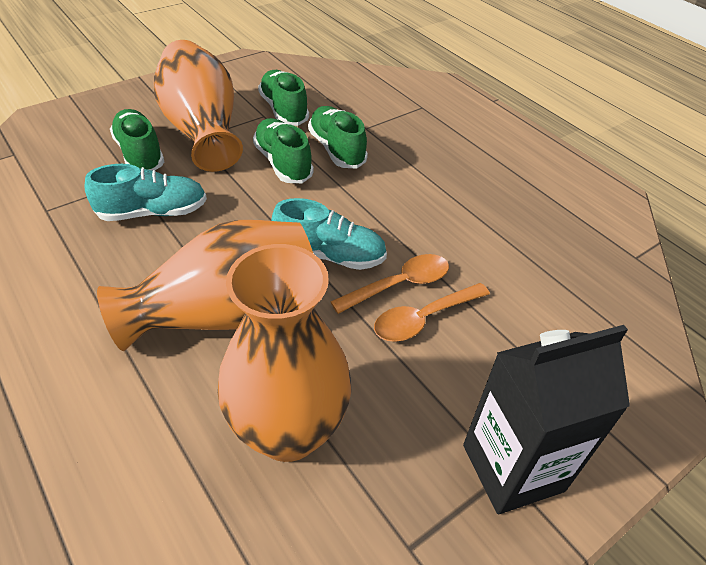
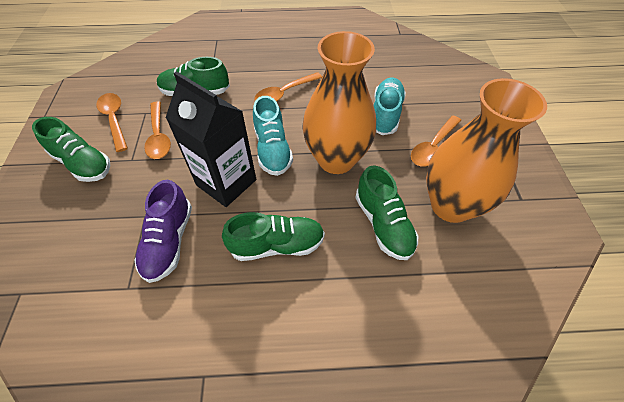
orange spoon: 2 -> 4
orange vase: 3 -> 2
purple shoe: 0 -> 1

